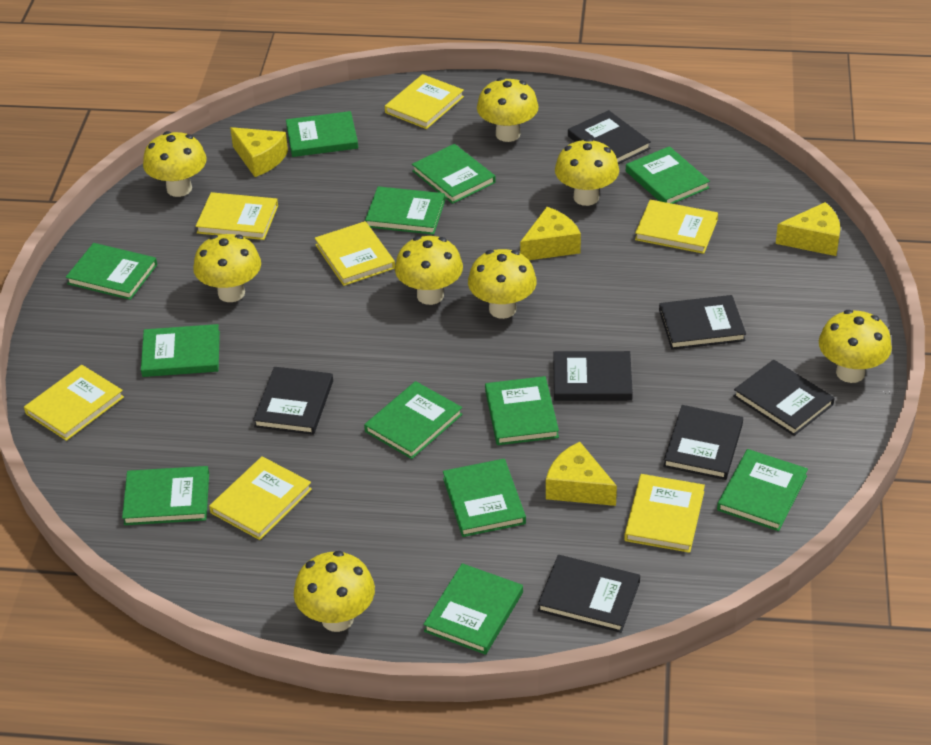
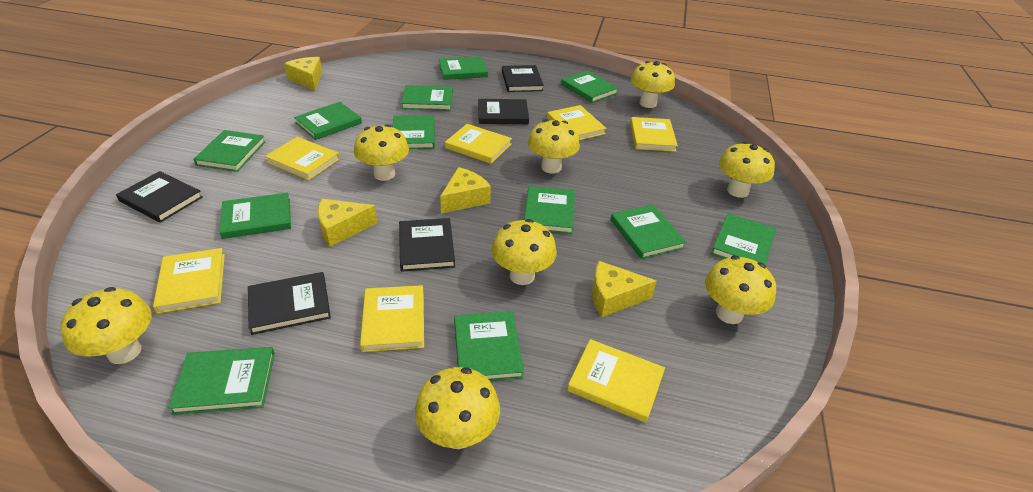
black book: 7 -> 5

